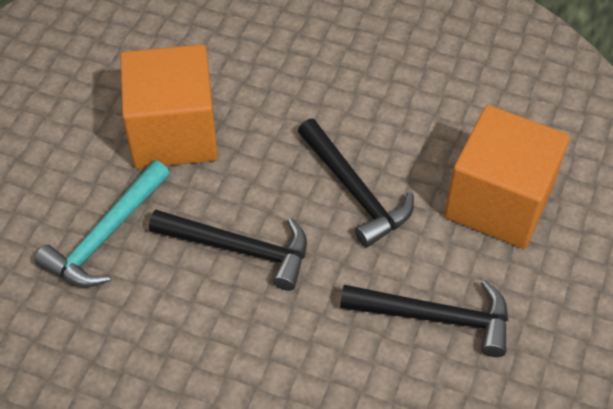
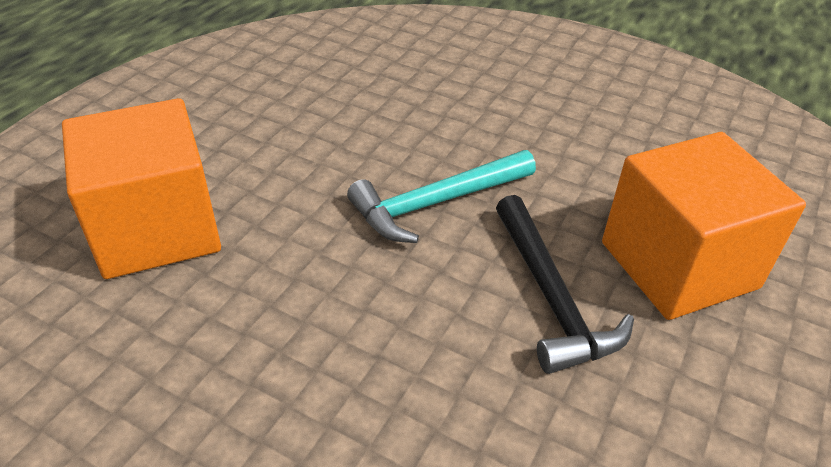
black hammer: 3 -> 1

